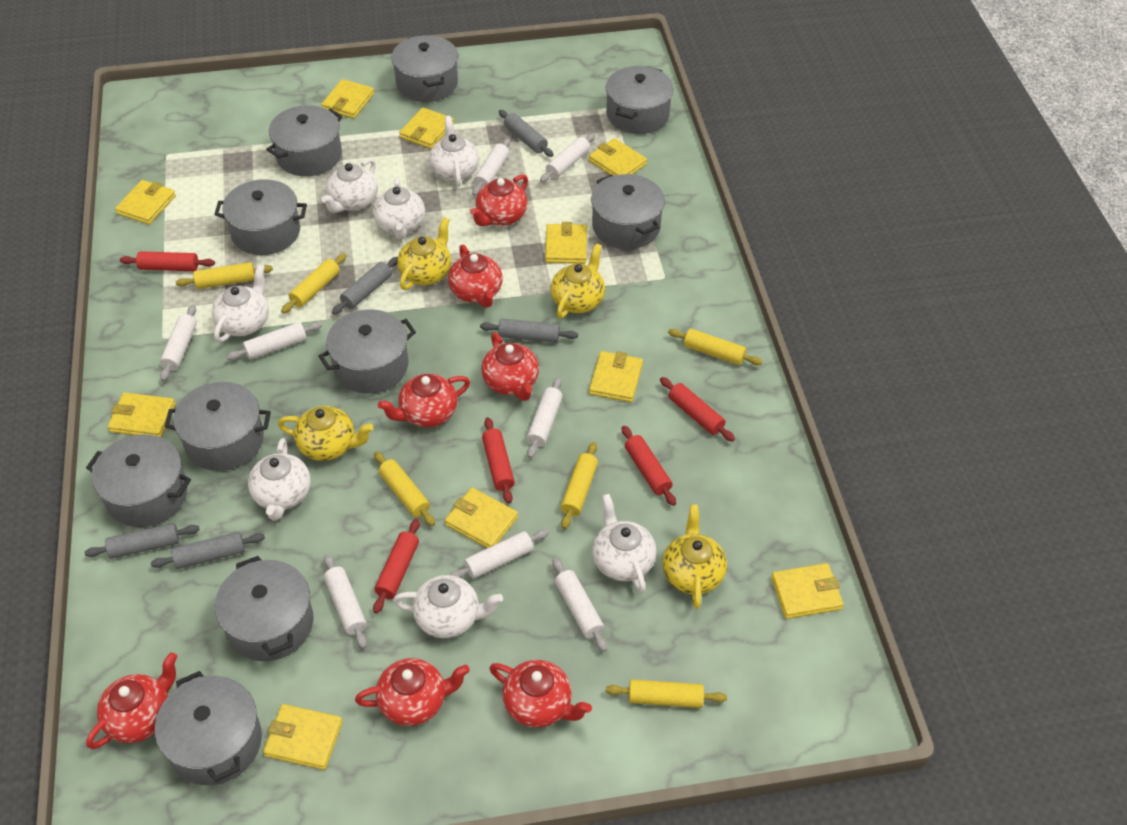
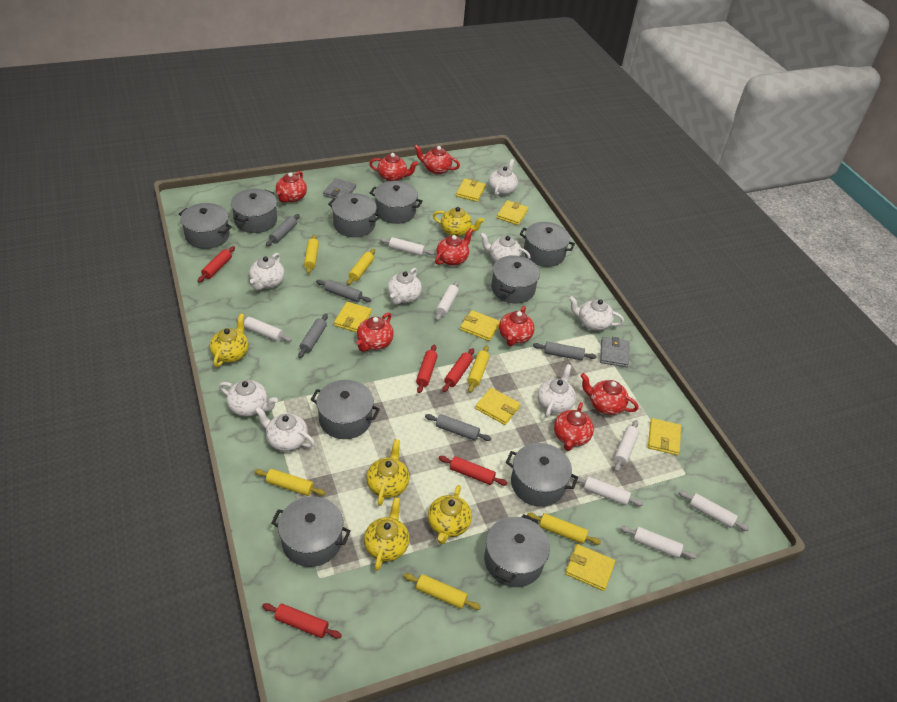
grey wallet: 0 -> 2
red teapot: 7 -> 8
white rolling pin: 8 -> 7
white teapot: 7 -> 8
yellow teapot: 4 -> 5
yellow wallet: 10 -> 7

